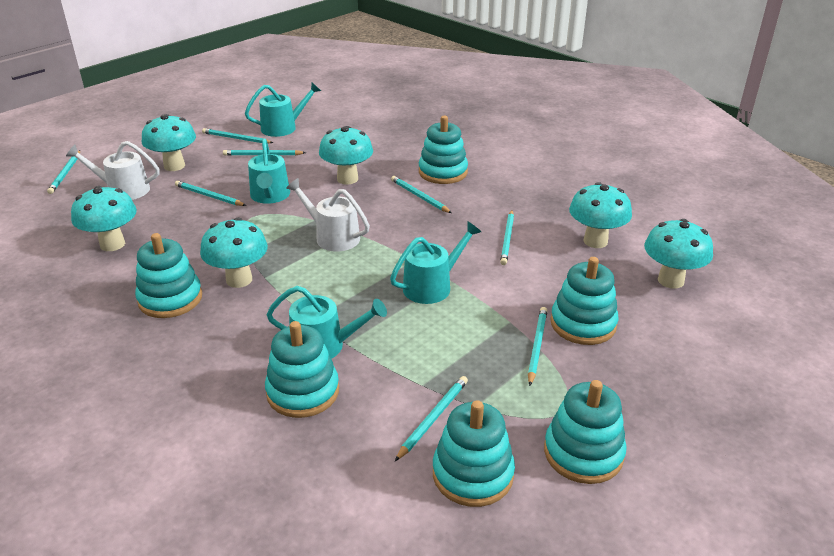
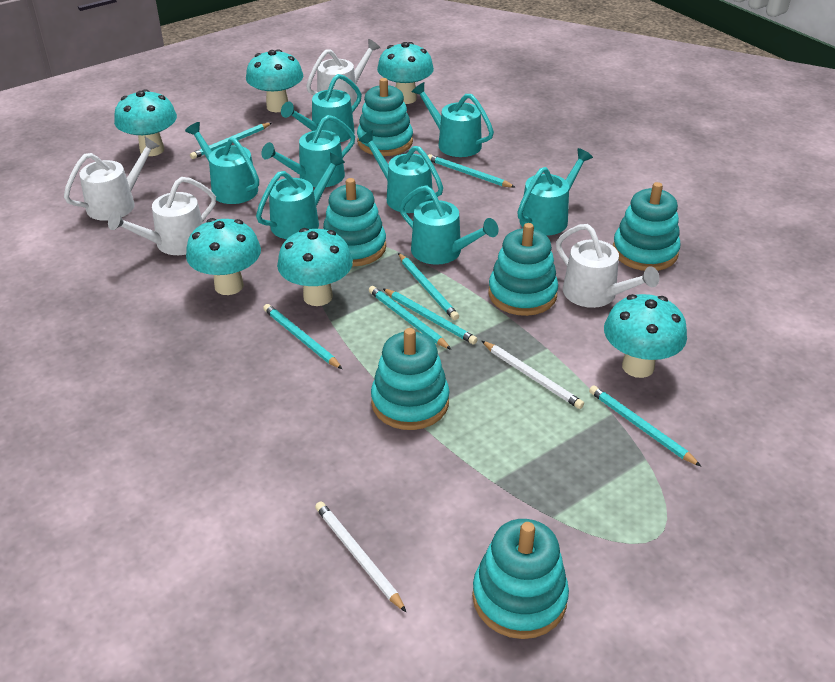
turquoise pencil: 8 -> 7
turquoise watering can: 4 -> 8
white pencil: 0 -> 2
white watering can: 2 -> 4

